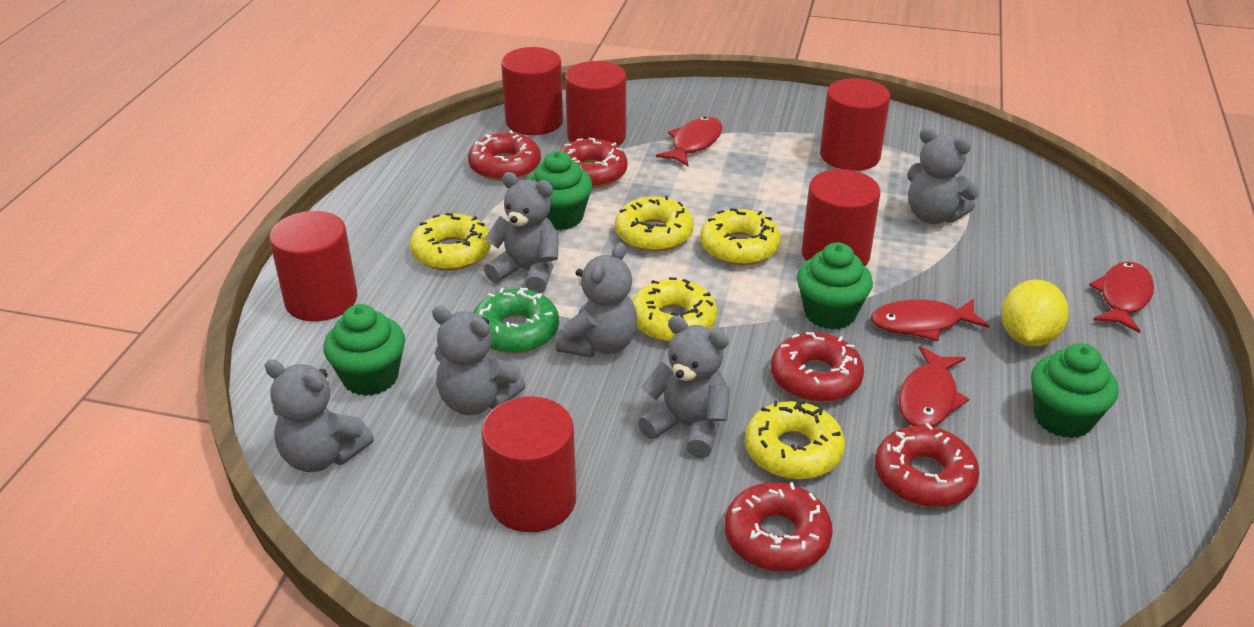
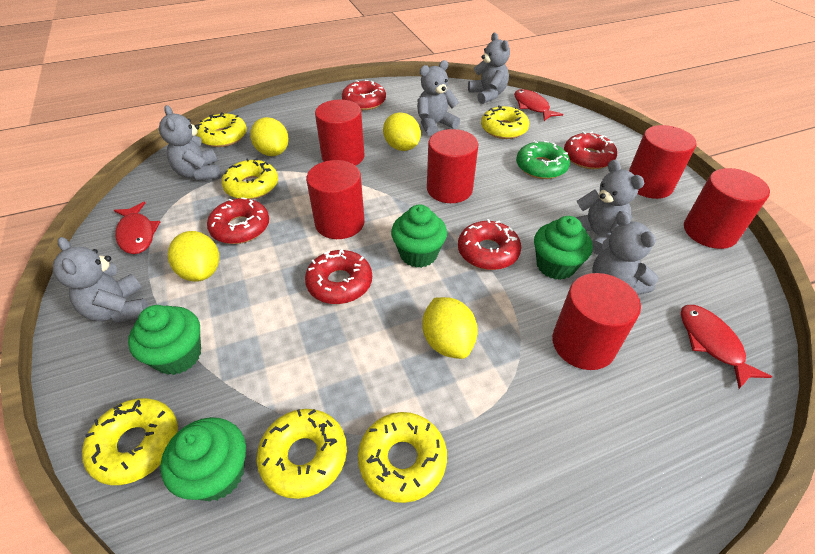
red fish: 4 -> 3
yellow donut: 5 -> 6
yellow lemon: 1 -> 4

